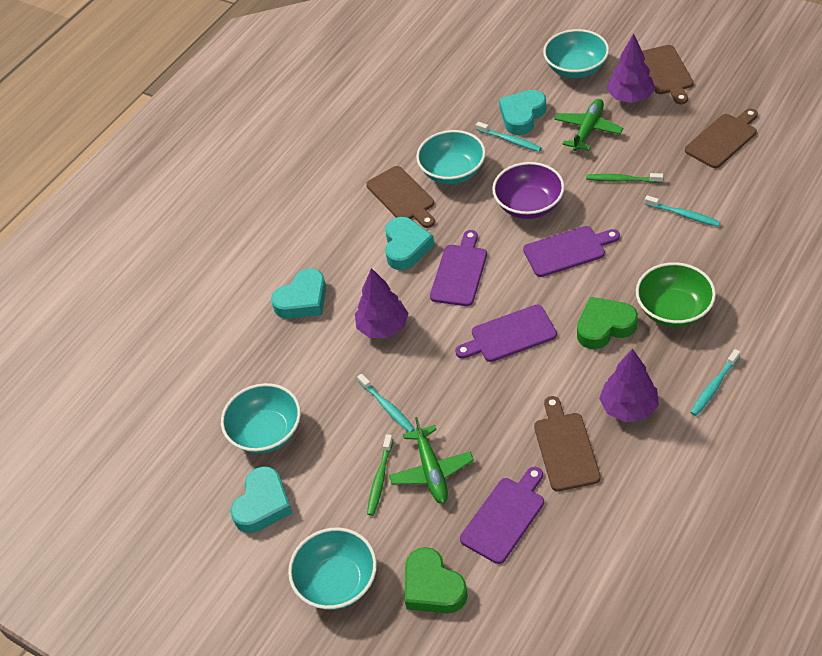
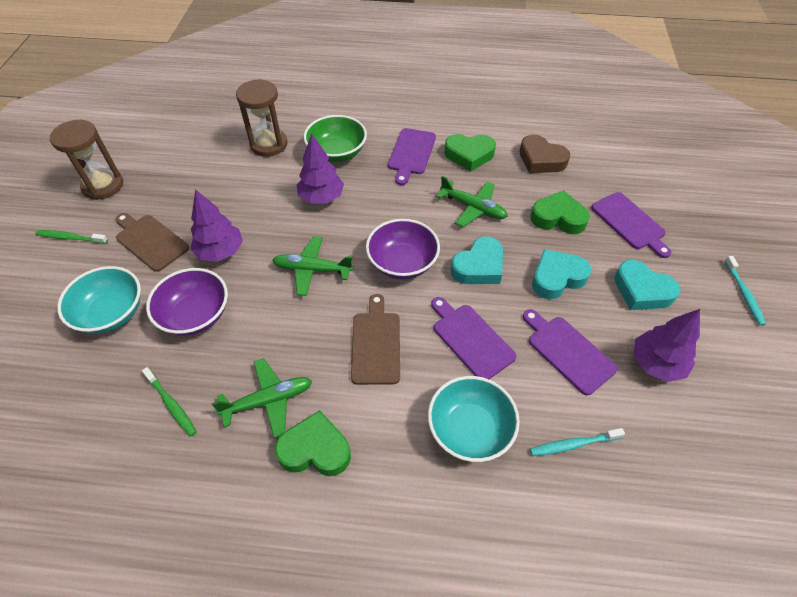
brown cutting board: 4 -> 2
brown heart: 0 -> 1
brown hourglass: 0 -> 2
green heart: 2 -> 3
green plane: 2 -> 3
purple bowl: 1 -> 2
turquoise bowl: 4 -> 2
turquoise heart: 4 -> 3
turquoise toothbrush: 4 -> 2

